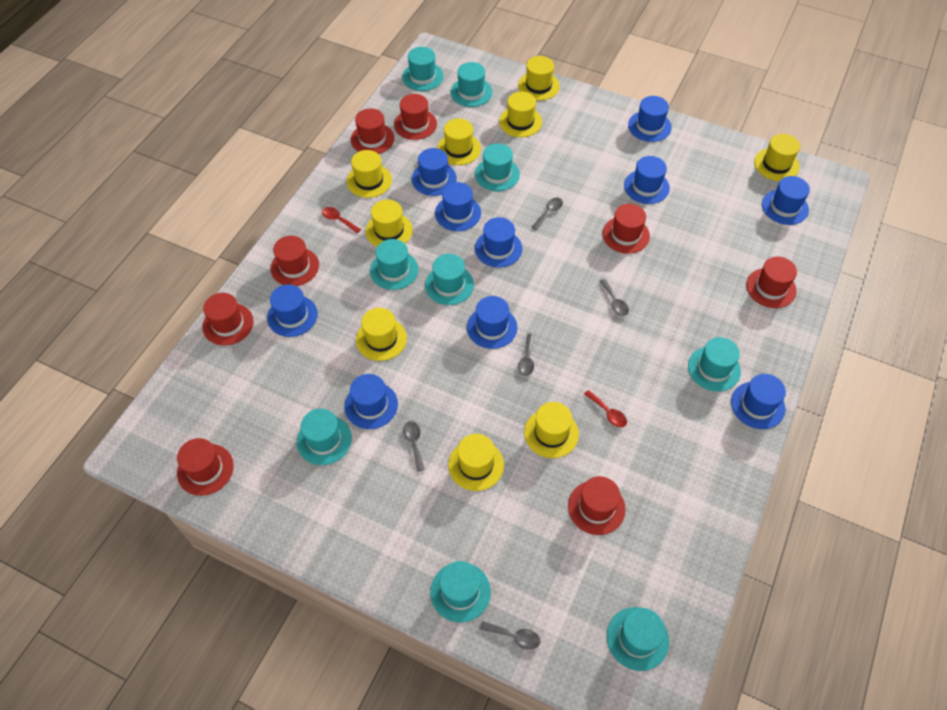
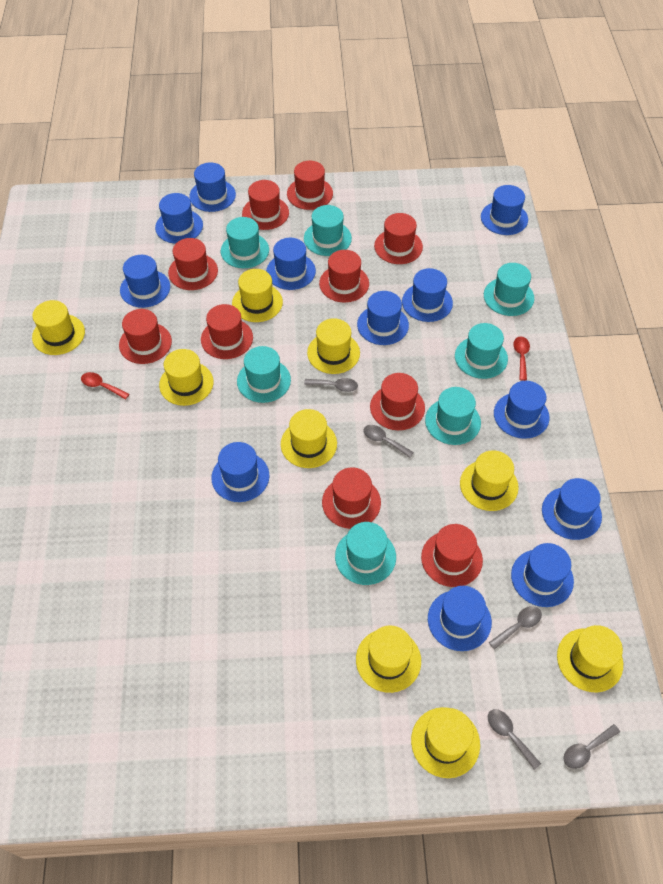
blue hat: 10 -> 12
red hat: 8 -> 10
turquoise hat: 9 -> 7

